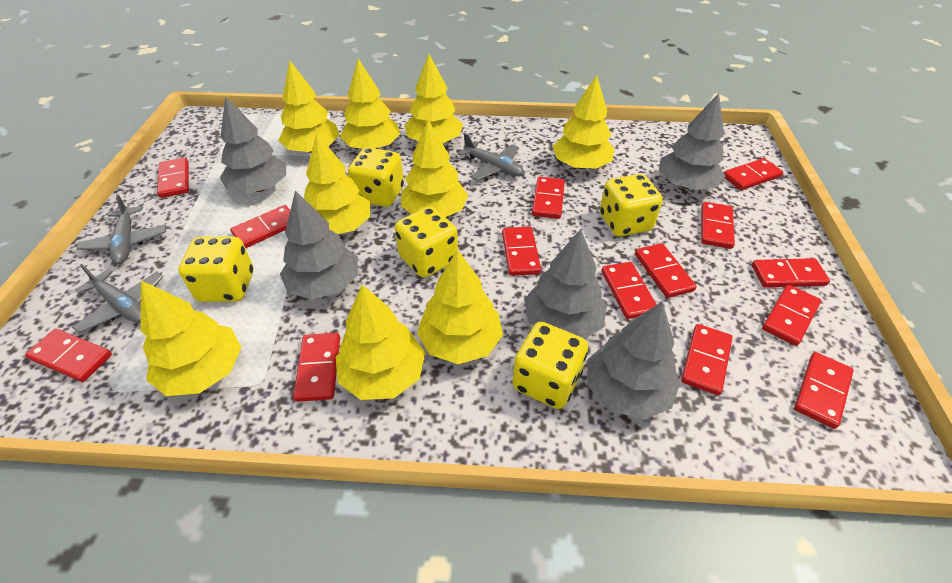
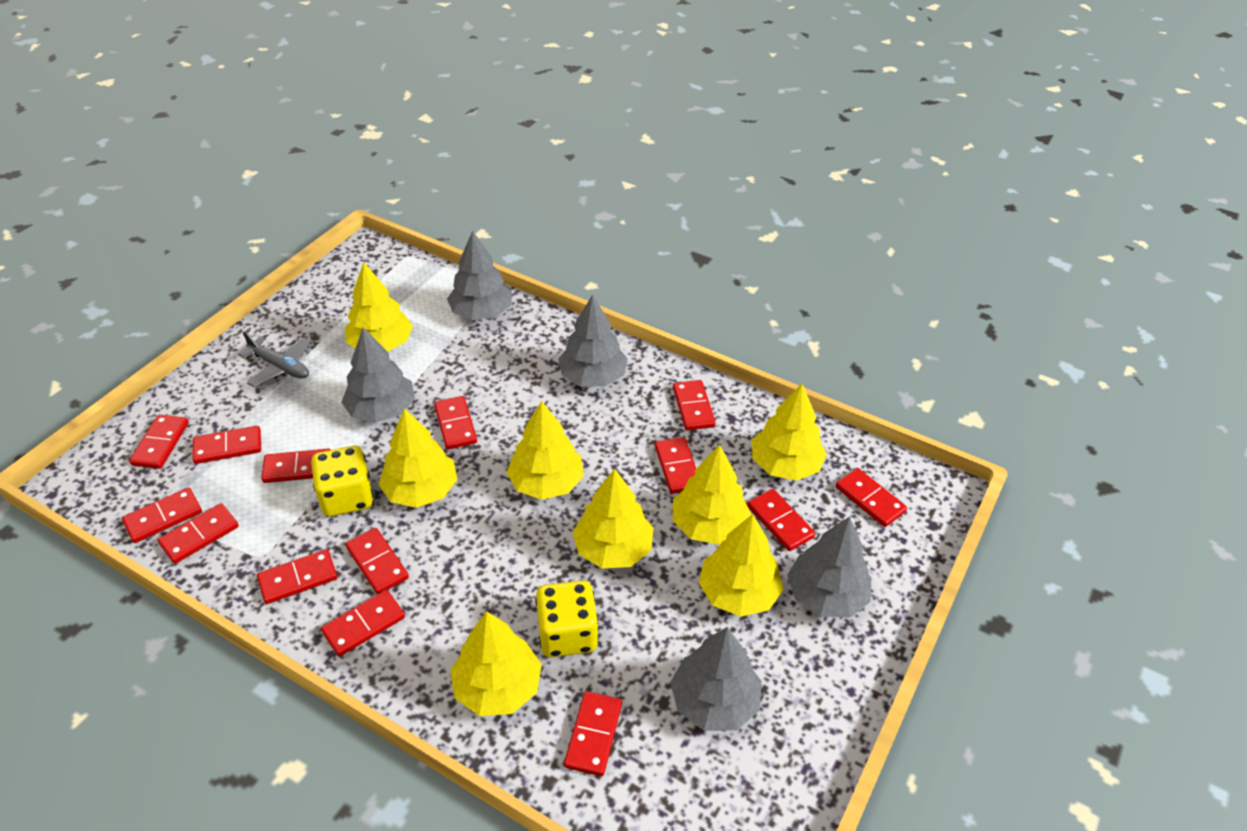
grey plane: 3 -> 1
yellow dice: 5 -> 2
yellow tree: 9 -> 8

